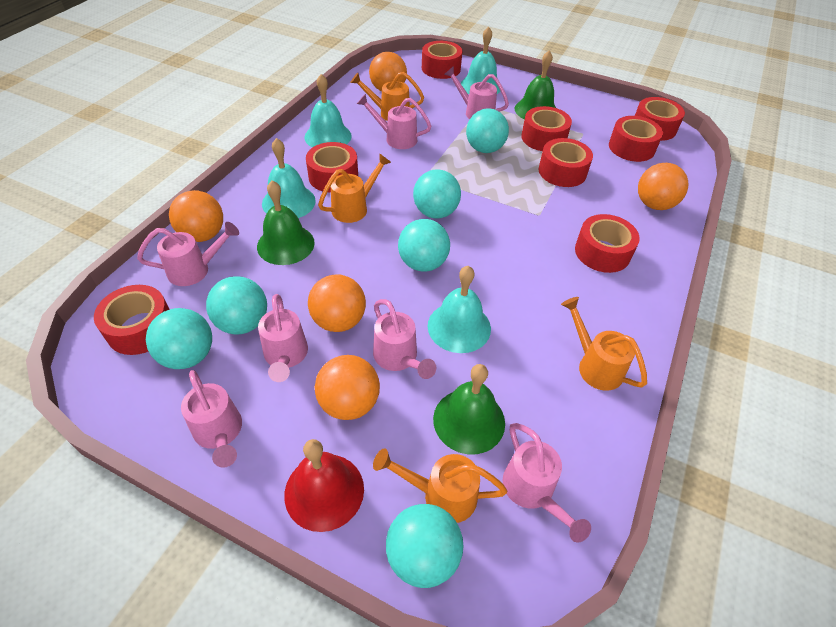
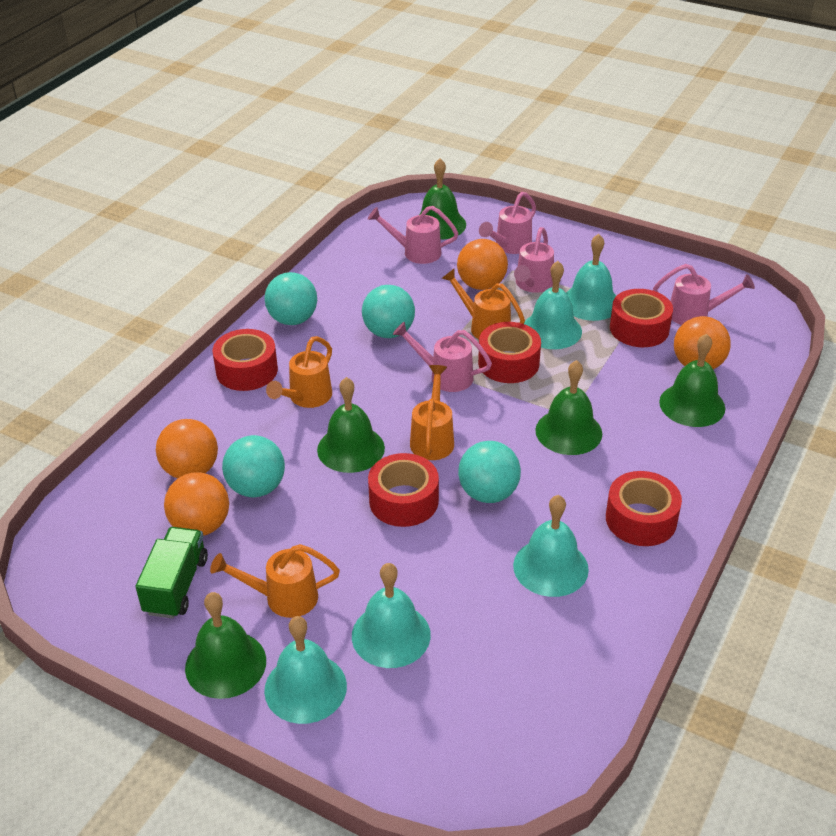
green bell: 3 -> 5
green truck: 0 -> 1
orange ball: 5 -> 4
pink watering can: 7 -> 5
red bell: 1 -> 0
red tape: 8 -> 5
turquoise ball: 6 -> 4
turquoise bell: 4 -> 5

